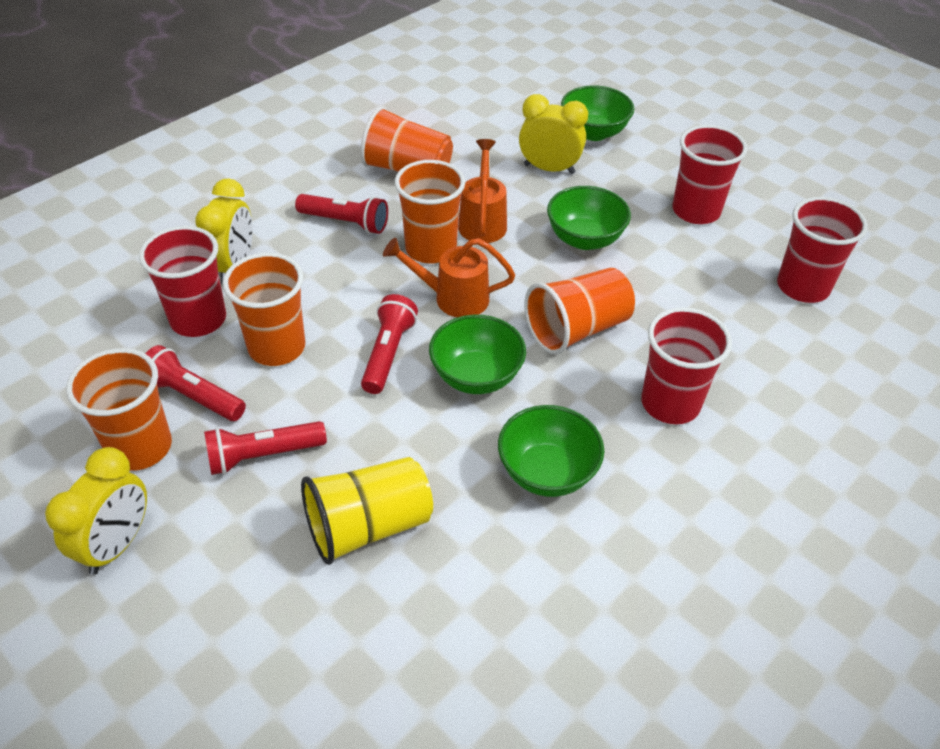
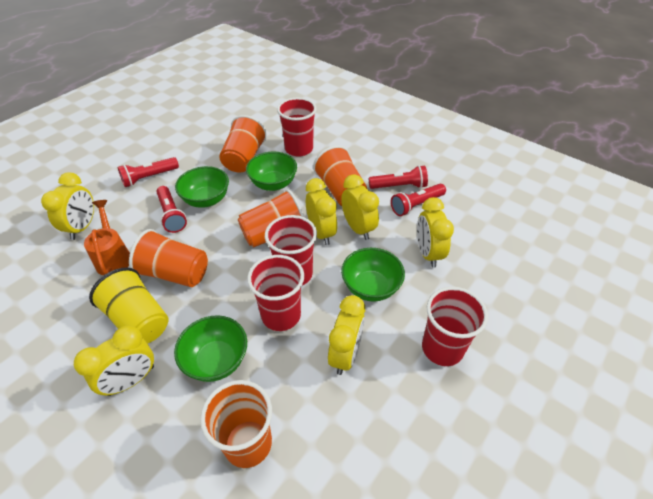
orange watering can: 2 -> 1
yellow clock: 3 -> 6

